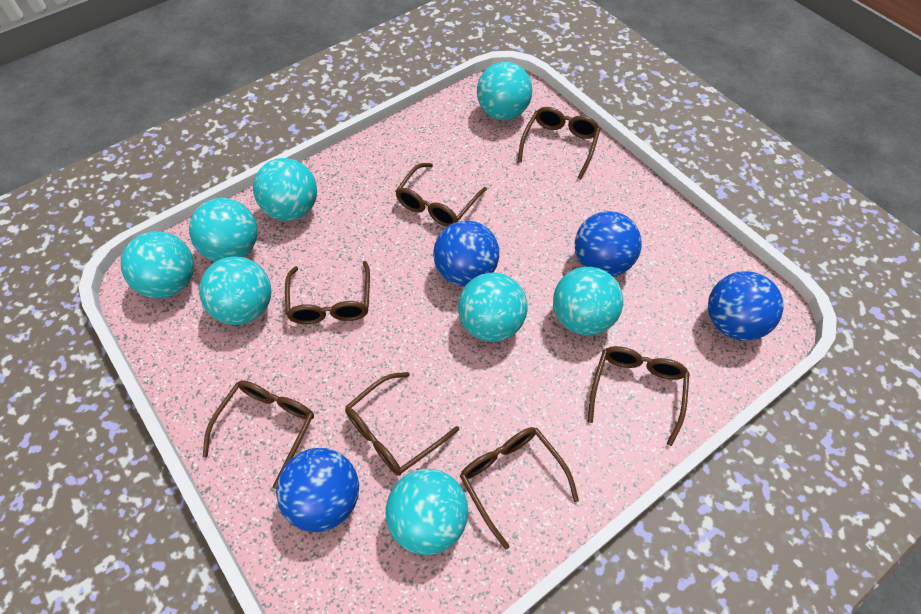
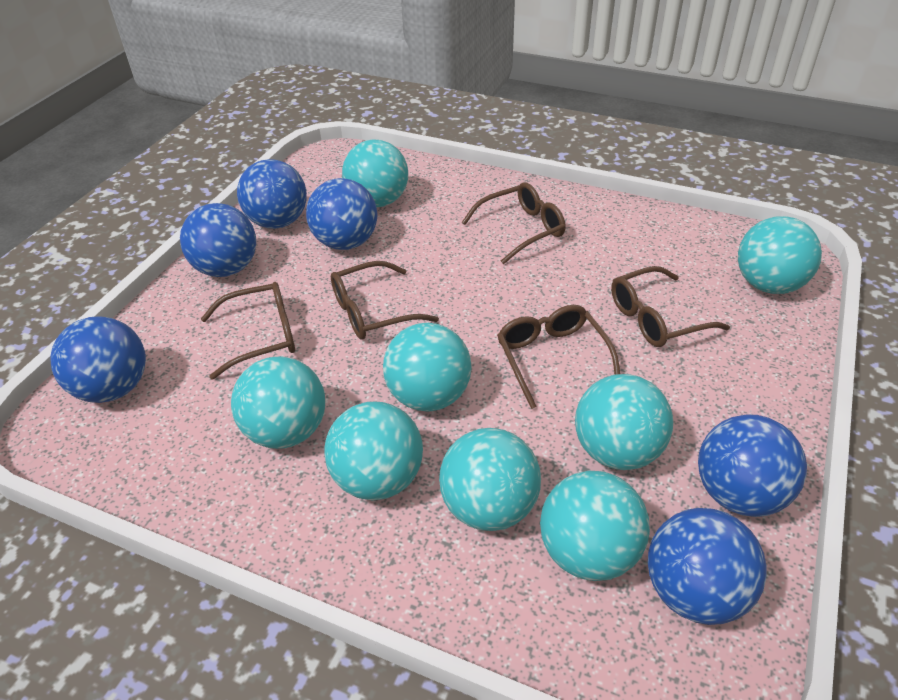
blue ball: 4 -> 6
brown glasses: 7 -> 5

